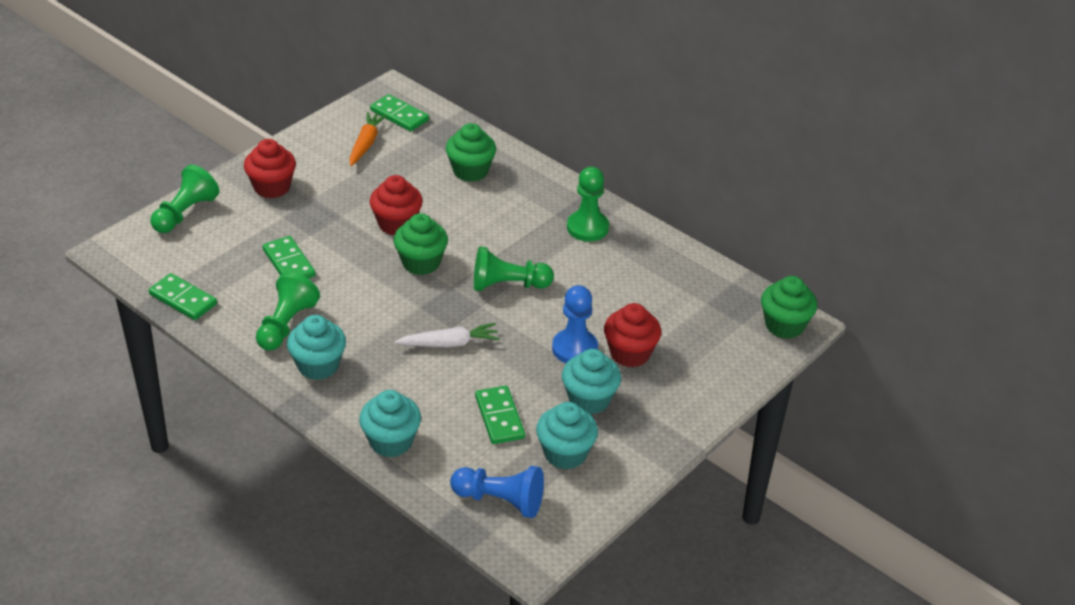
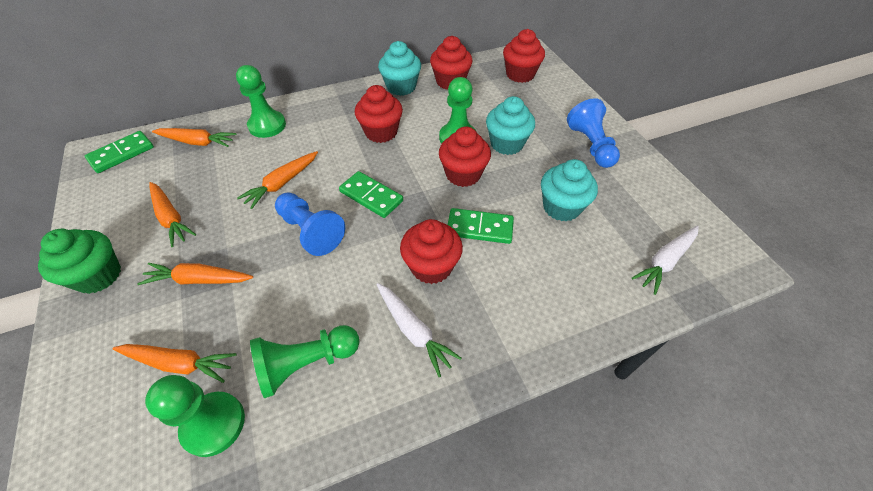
green cupcake: 3 -> 1
green domino: 4 -> 3
orange carrot: 1 -> 5
red cupcake: 3 -> 5
turquoise cupcake: 4 -> 3
white carrot: 1 -> 2

